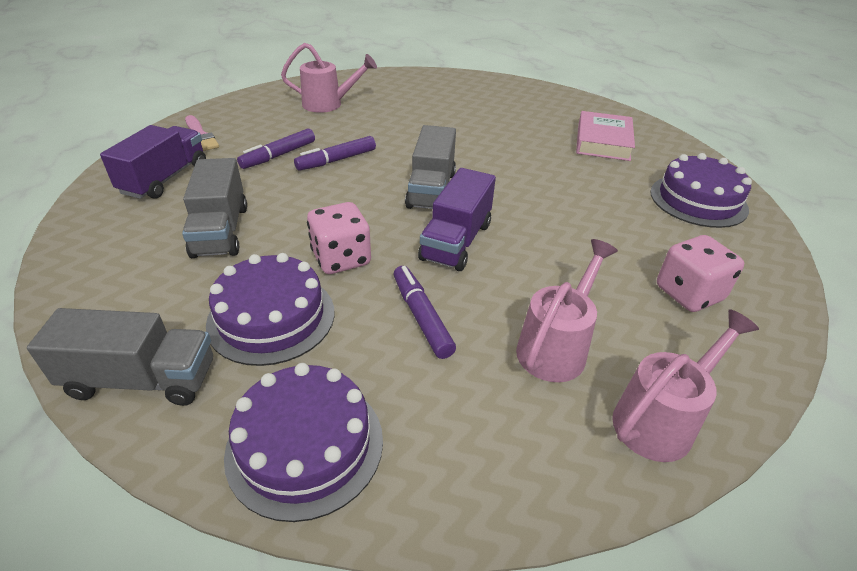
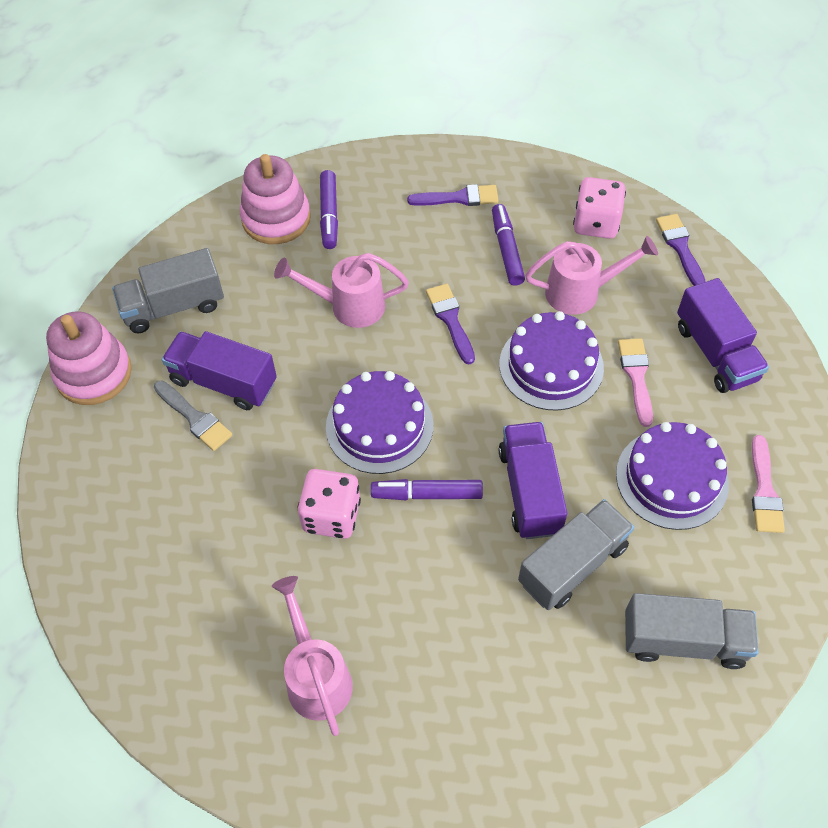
grey brush: 0 -> 1
pink book: 1 -> 0
pink brush: 1 -> 2
pink stacking toy: 0 -> 2
purple brush: 0 -> 3
purple truck: 2 -> 3

